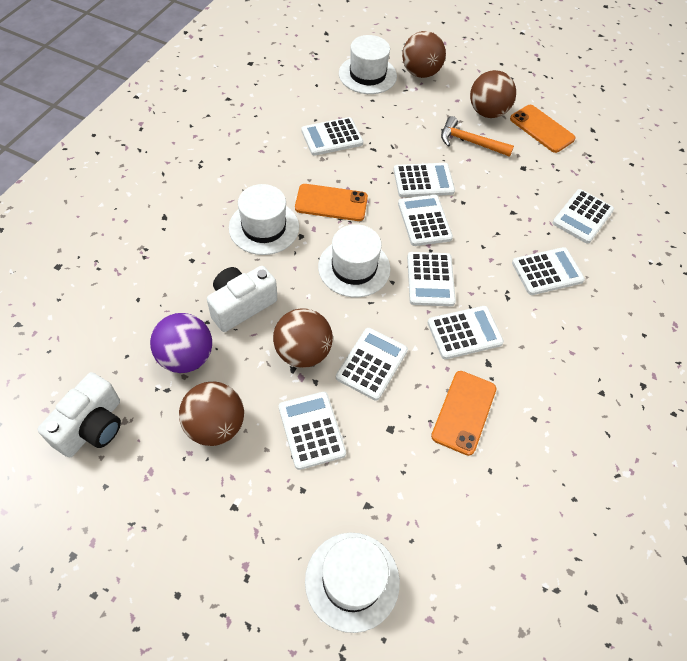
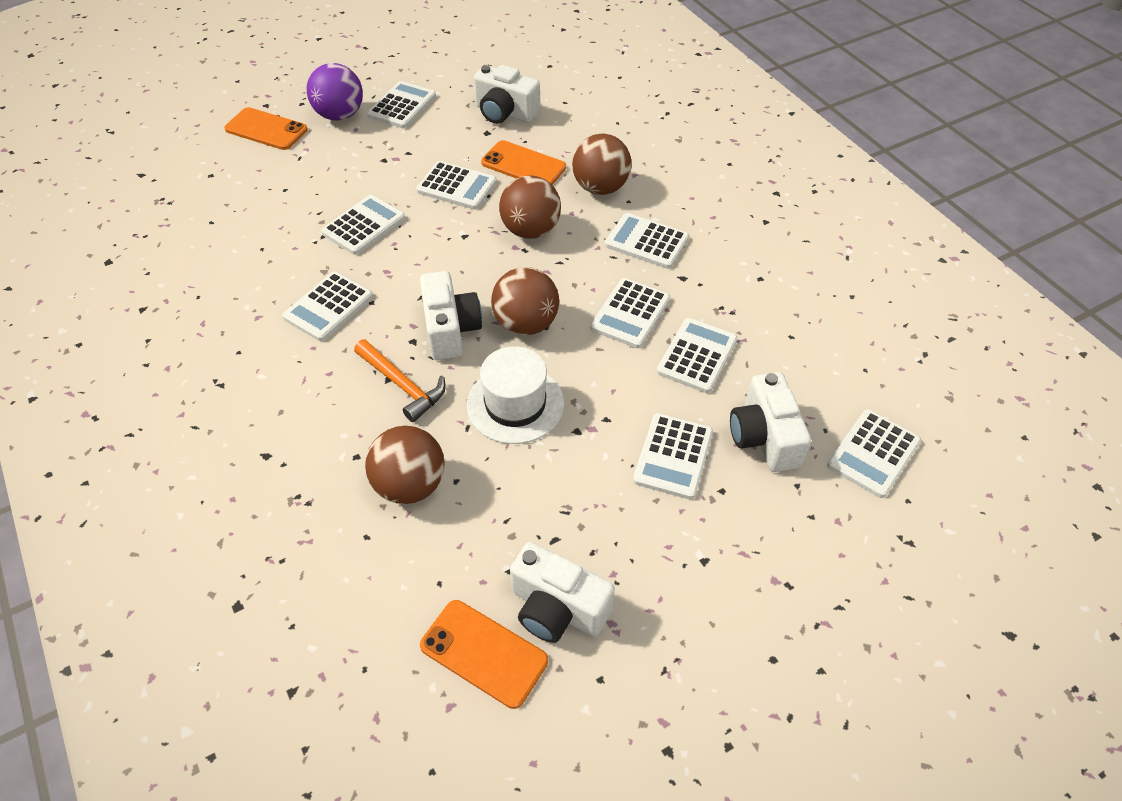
white camera: 2 -> 4
white hat: 4 -> 1

